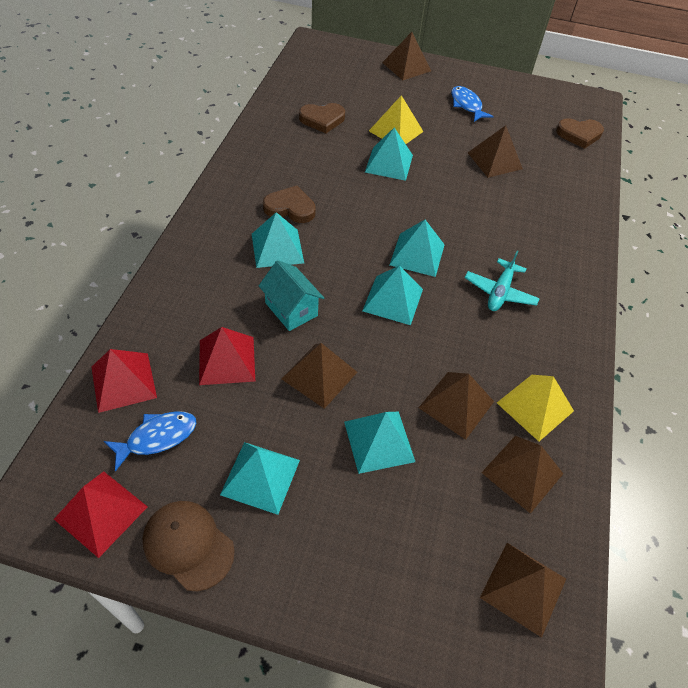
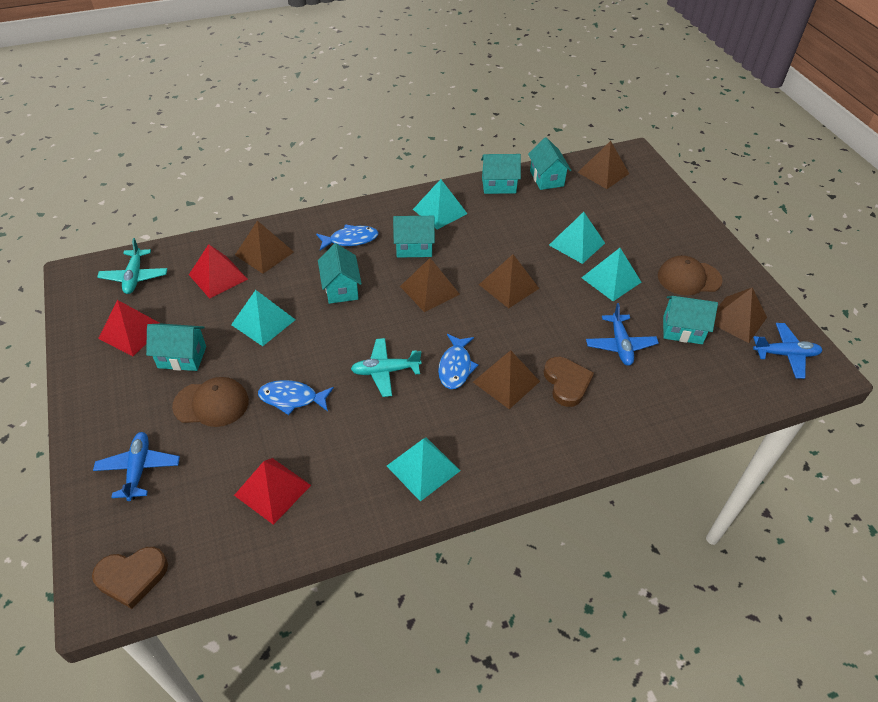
blue fish: 2 -> 3
blue plane: 0 -> 3
brown cap: 1 -> 2
brown heart: 3 -> 2
turquoise house: 1 -> 6
turquoise plane: 1 -> 2
turquoise pyramid: 6 -> 5
yellow pyramid: 2 -> 0

